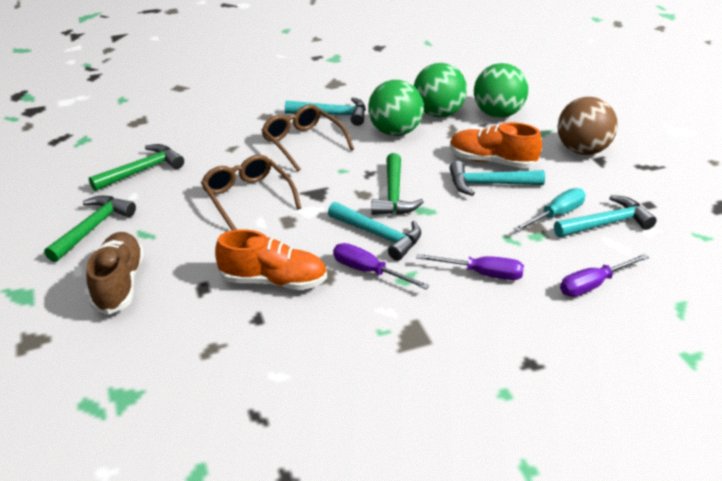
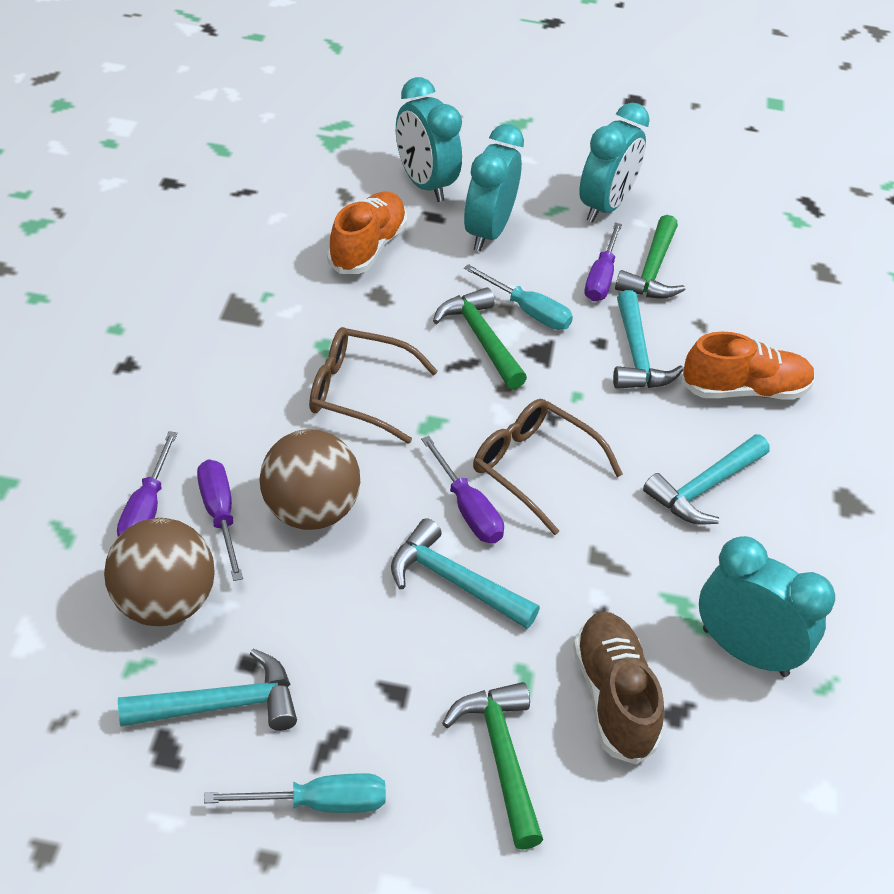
brown ball: 1 -> 2
green ball: 3 -> 0
purple screwdriver: 3 -> 4
turquoise clock: 0 -> 4
turquoise screwdriver: 1 -> 2

